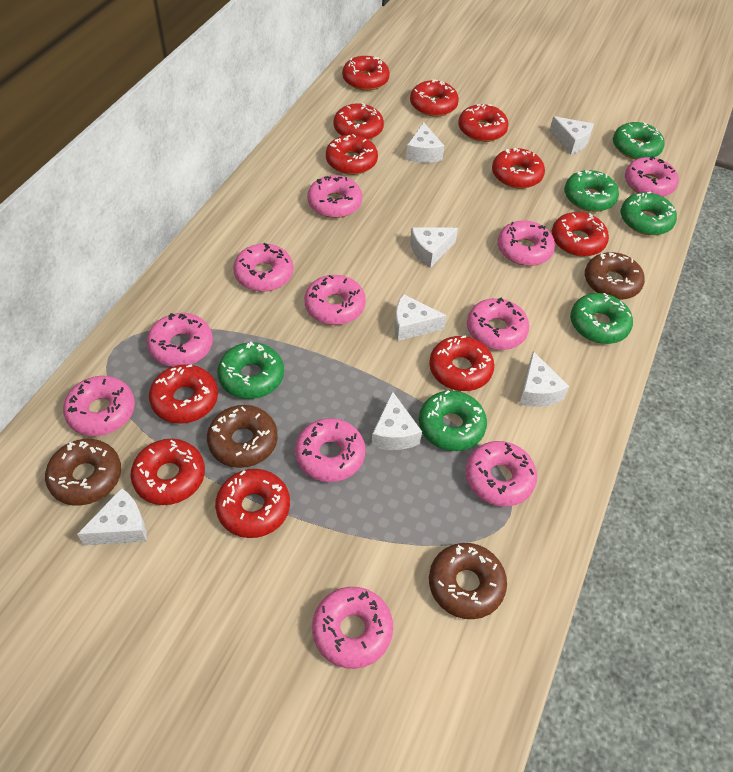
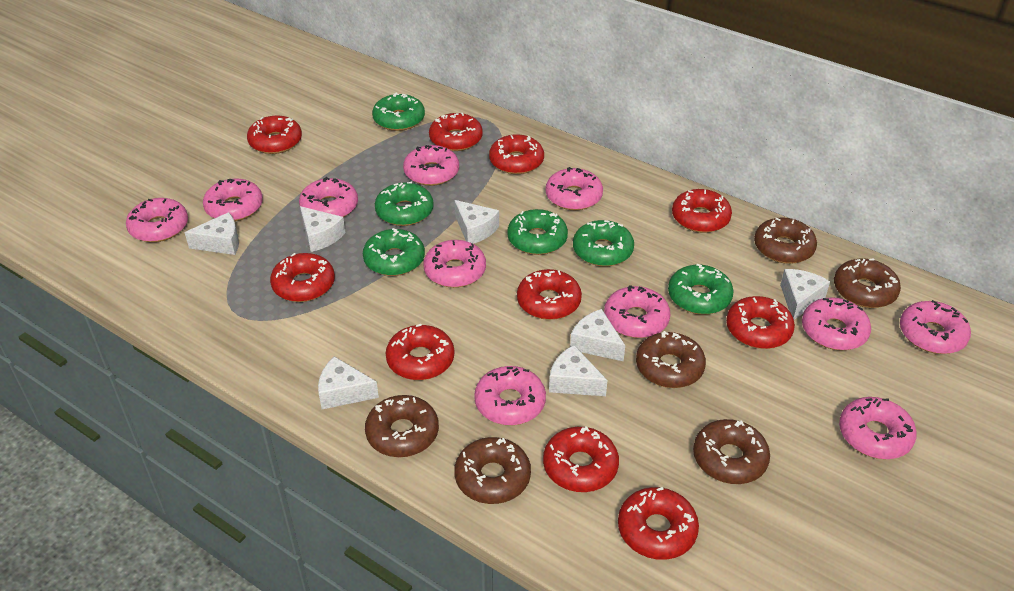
brown donut: 4 -> 6
red donut: 11 -> 10

